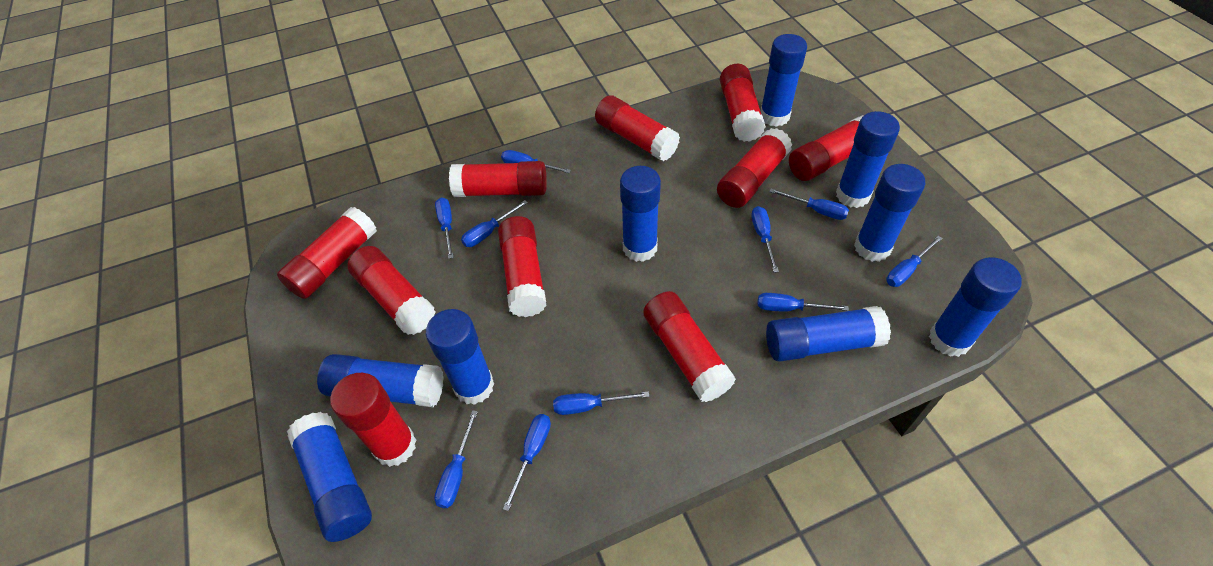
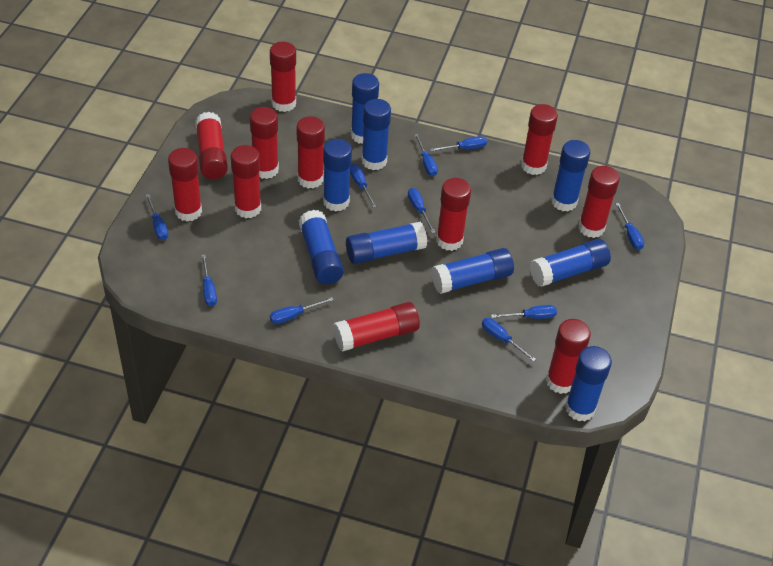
red glue stick: 10 -> 11

